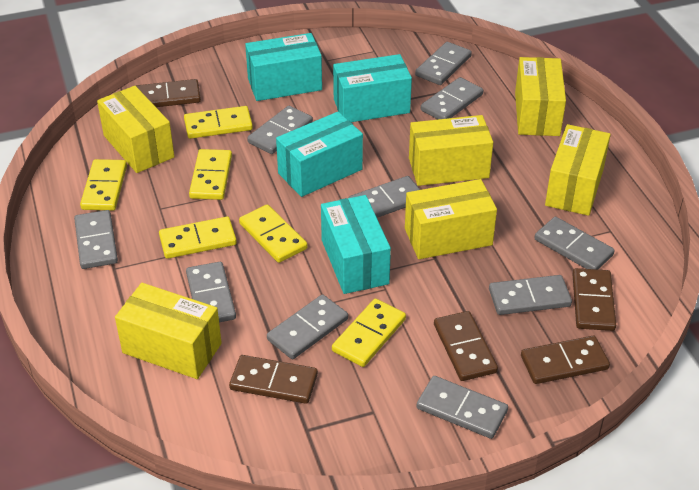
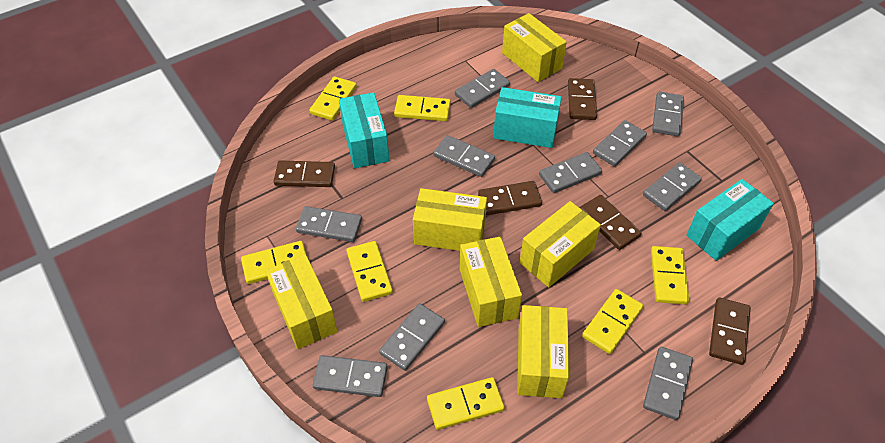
turquoise box: 4 -> 3
yellow domino: 6 -> 7

